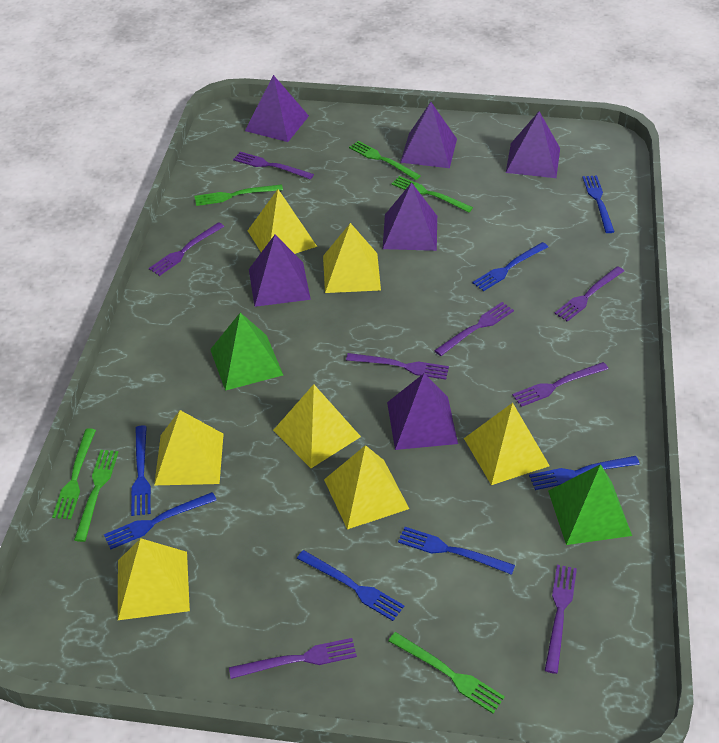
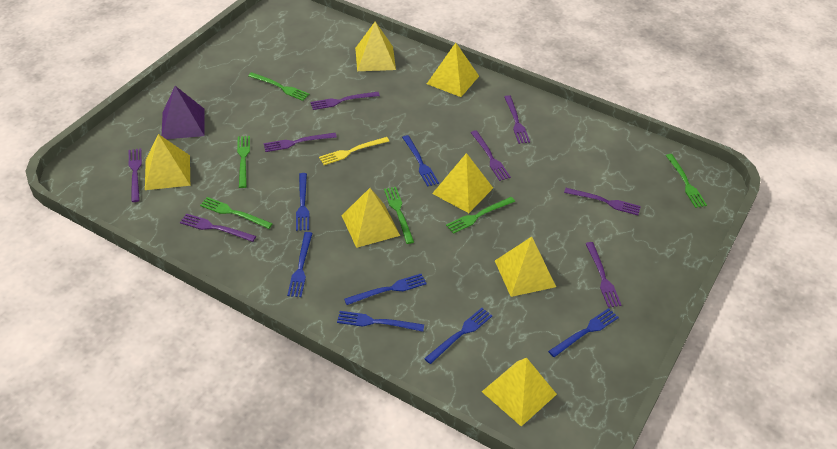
green pyramid: 2 -> 0
purple pyramid: 6 -> 1
yellow fork: 0 -> 1

